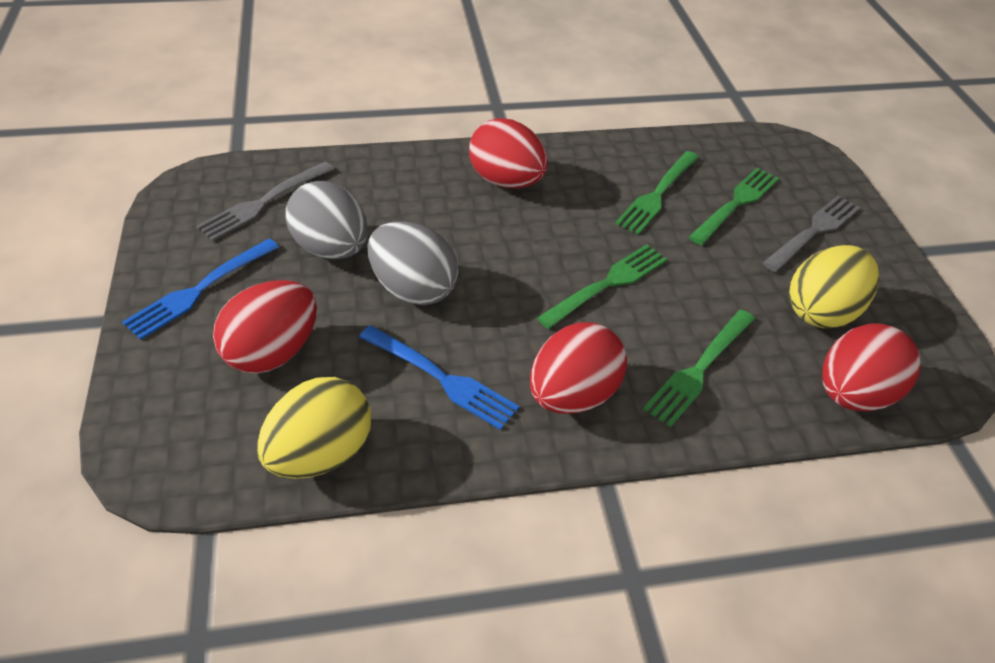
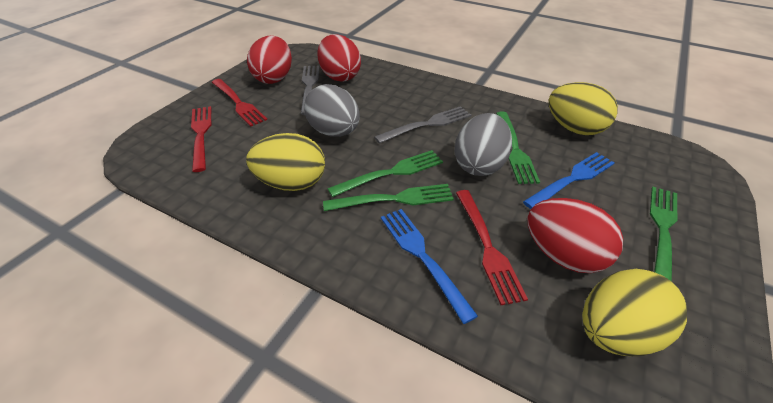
red egg: 4 -> 3
red fork: 0 -> 3
yellow egg: 2 -> 3

